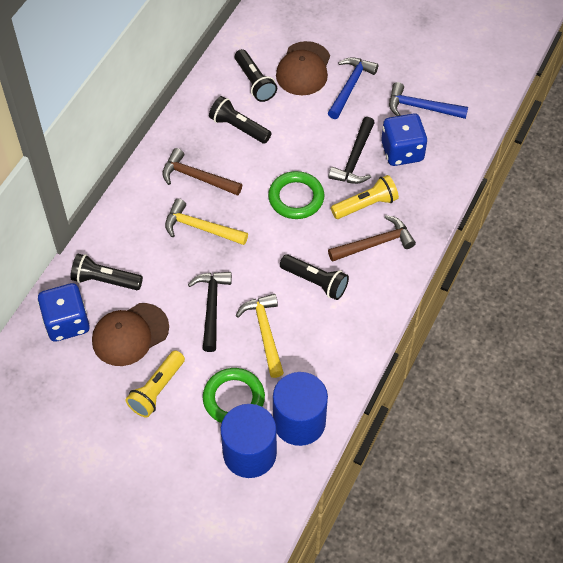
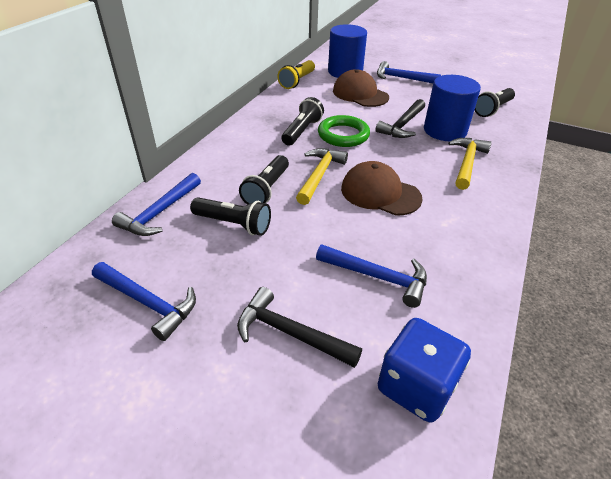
blue dice: 2 -> 1
blue hammer: 2 -> 4
brown hammer: 2 -> 0
green ring: 2 -> 1
yellow flashlight: 2 -> 1

